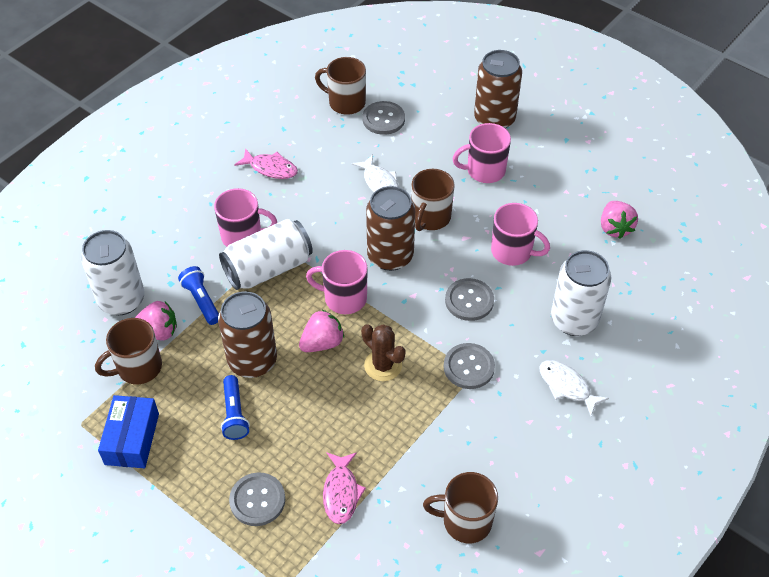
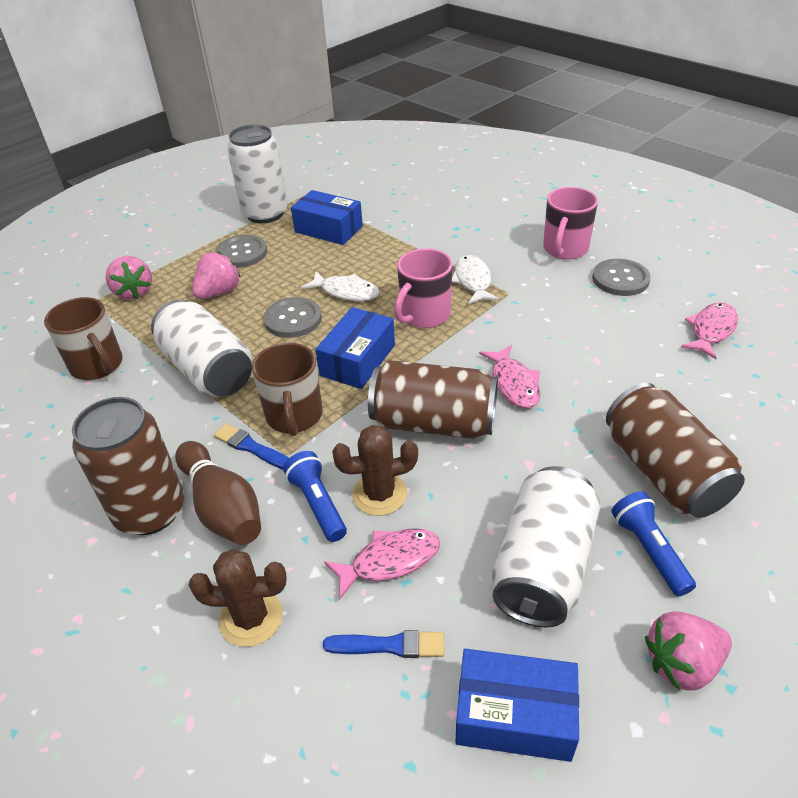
blue box: 1 -> 3
blue brush: 0 -> 2
brown bowling pin: 0 -> 1
brown cactus: 1 -> 2
brown mug: 4 -> 2
grey button: 4 -> 3
pink fish: 2 -> 3
pink mug: 4 -> 2

